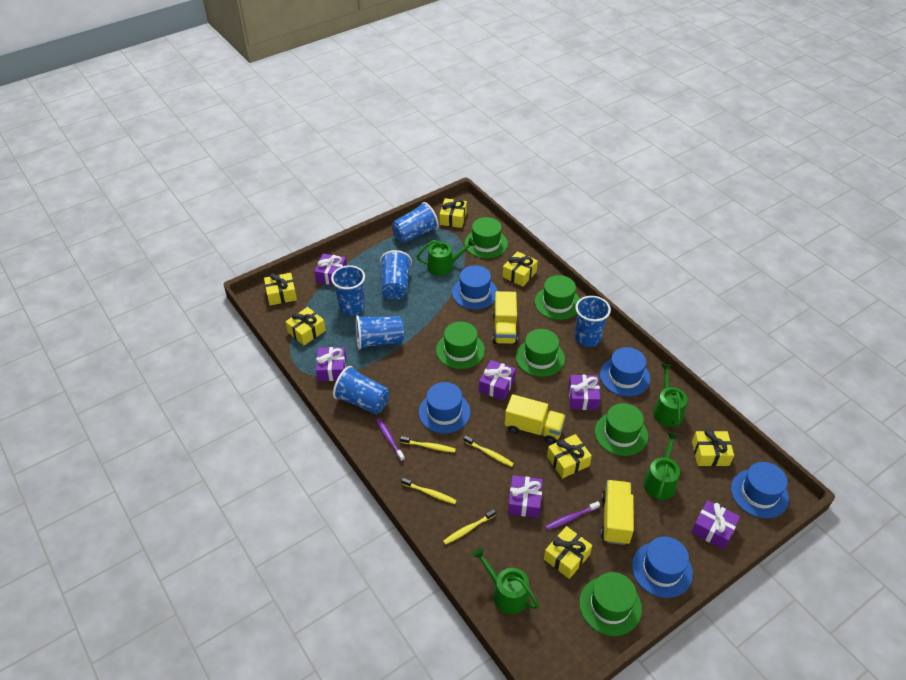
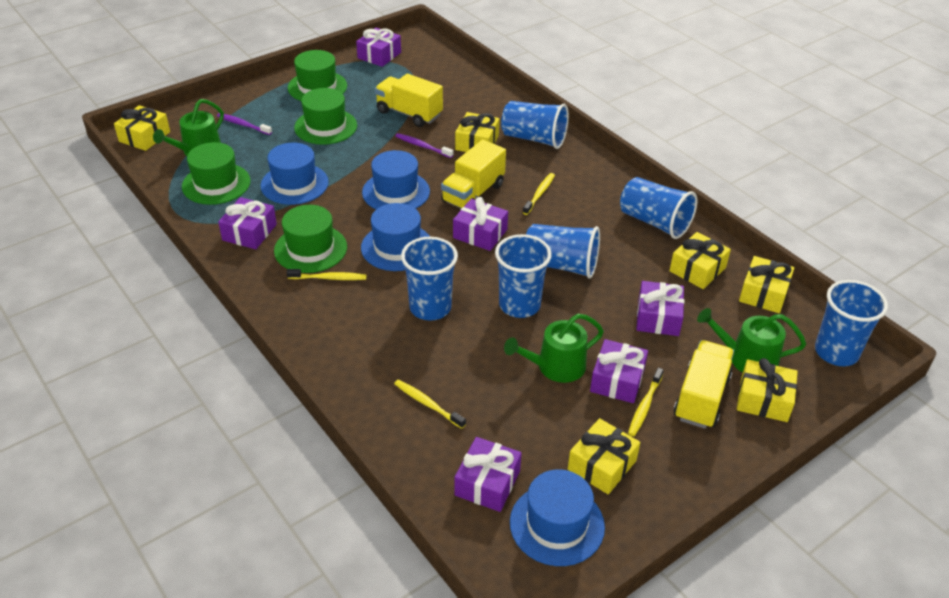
blue hat: 5 -> 4
green hat: 6 -> 4
green watering can: 4 -> 3
yellow gift: 7 -> 6

